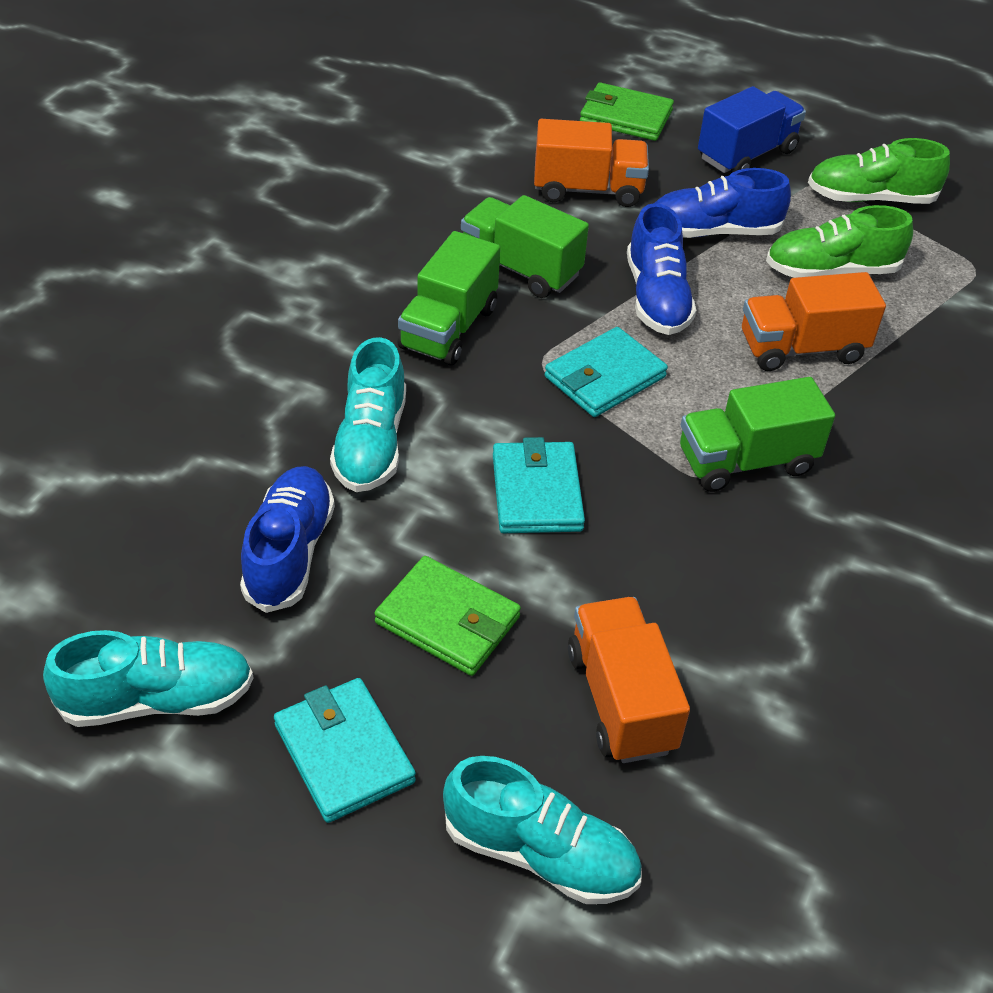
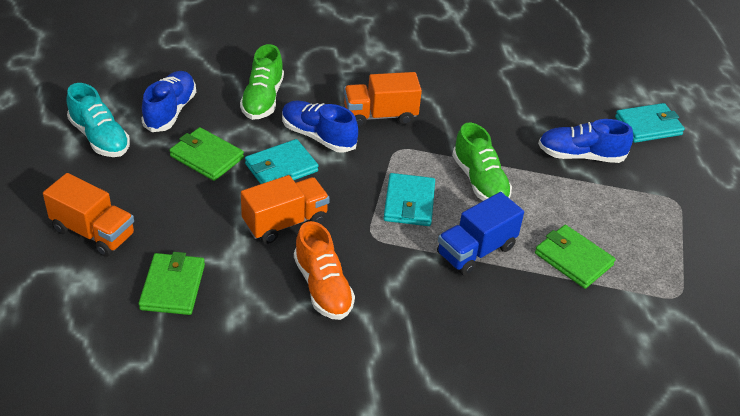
green truck: 3 -> 0
green wallet: 2 -> 3
orange shoe: 0 -> 1
turquoise shoe: 3 -> 1

